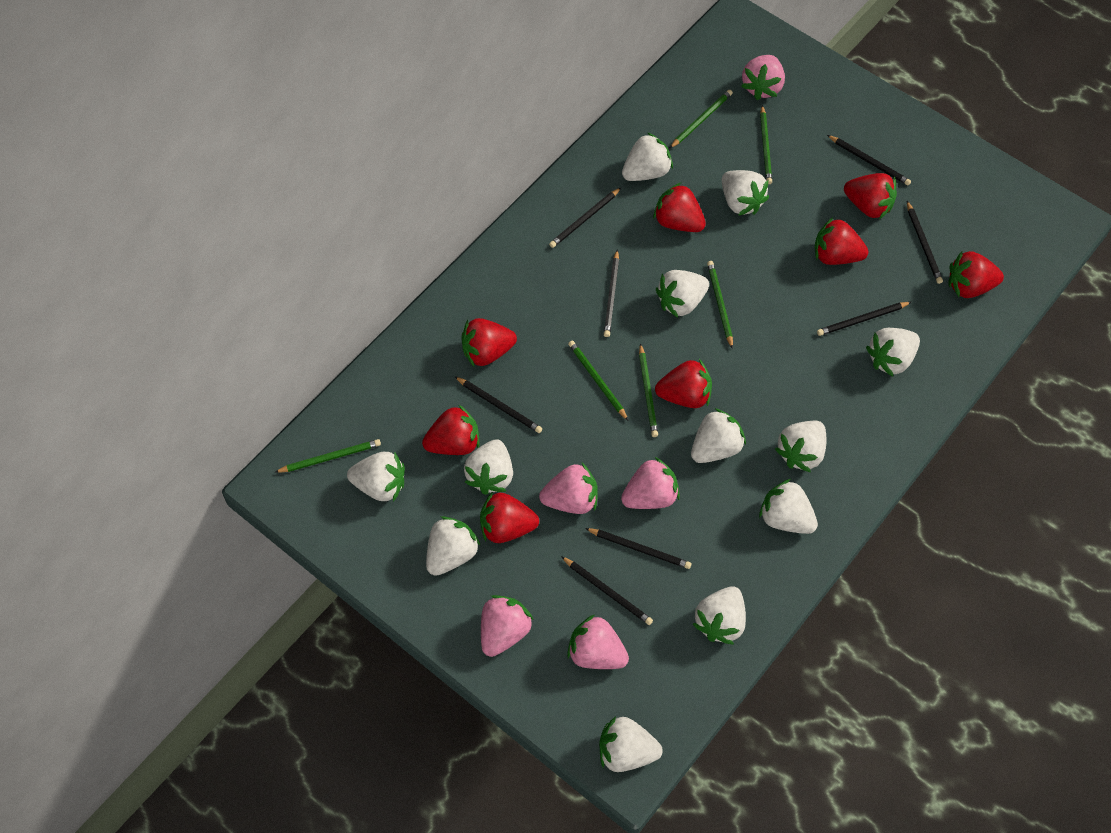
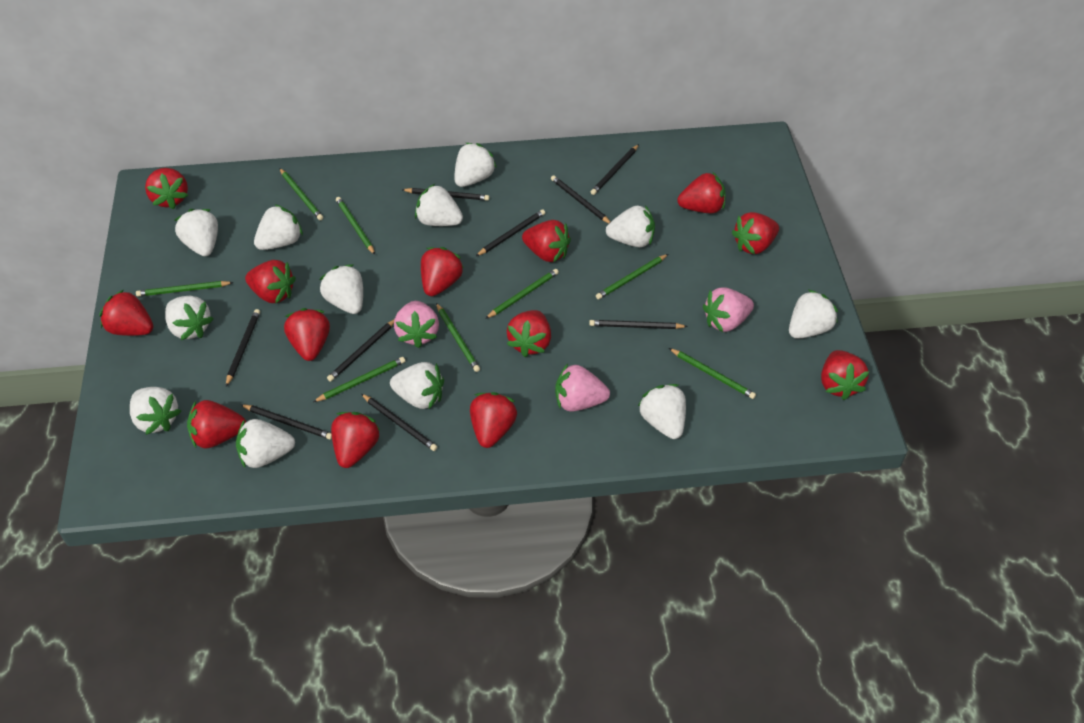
black pencil: 8 -> 9
green pencil: 6 -> 8
pink strawberry: 5 -> 3
red strawberry: 8 -> 13

